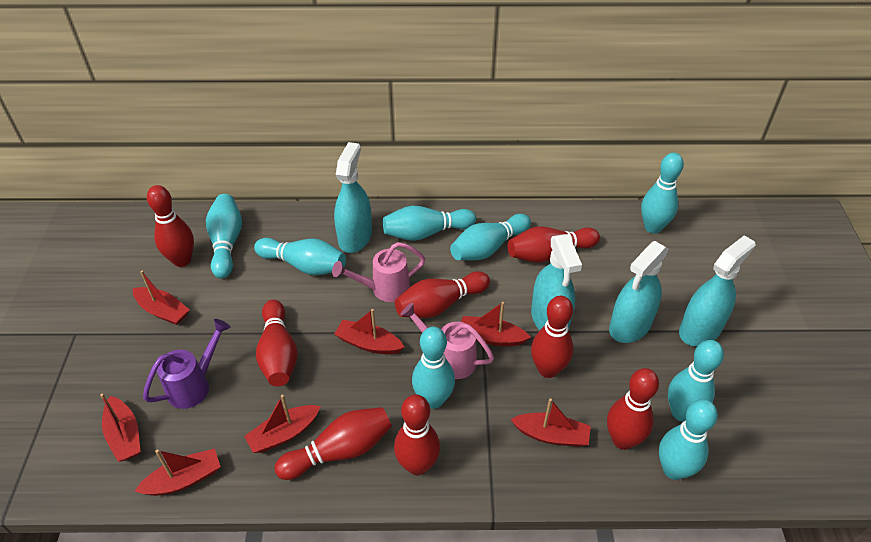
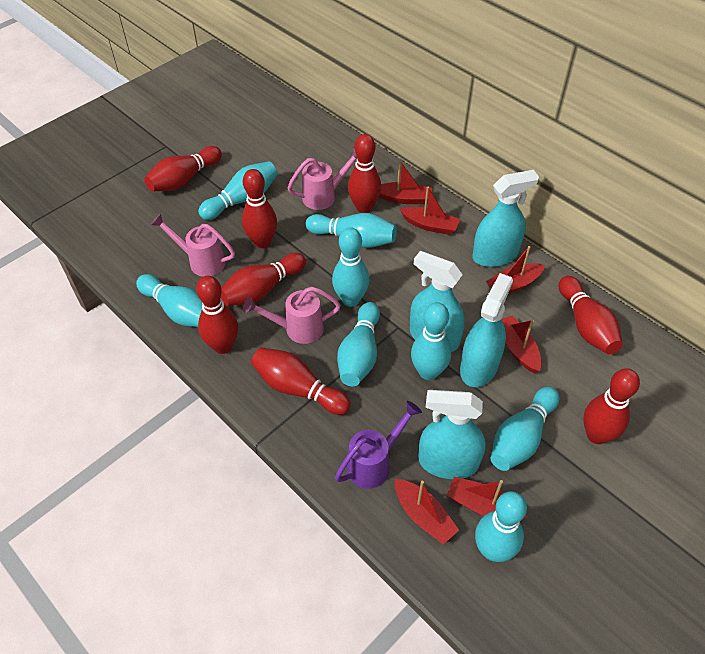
pink watering can: 2 -> 3
red boat: 7 -> 6

